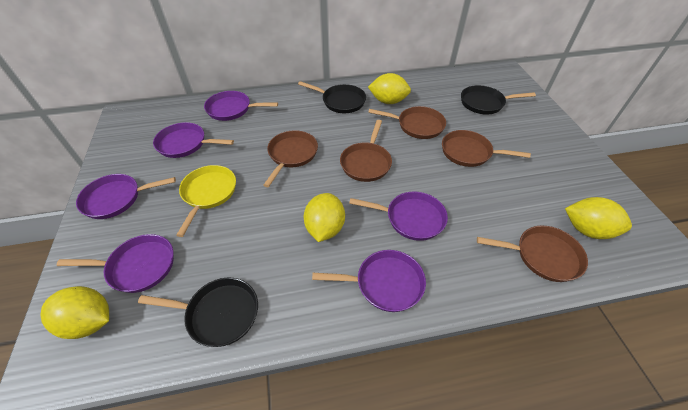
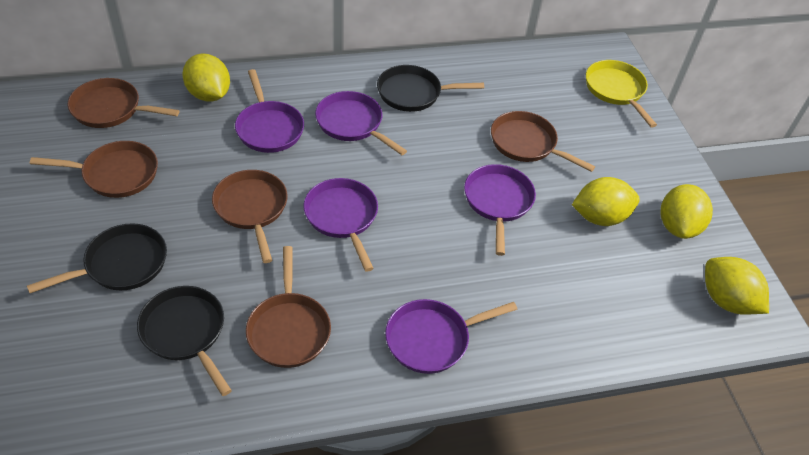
purple pan: 6 -> 5

